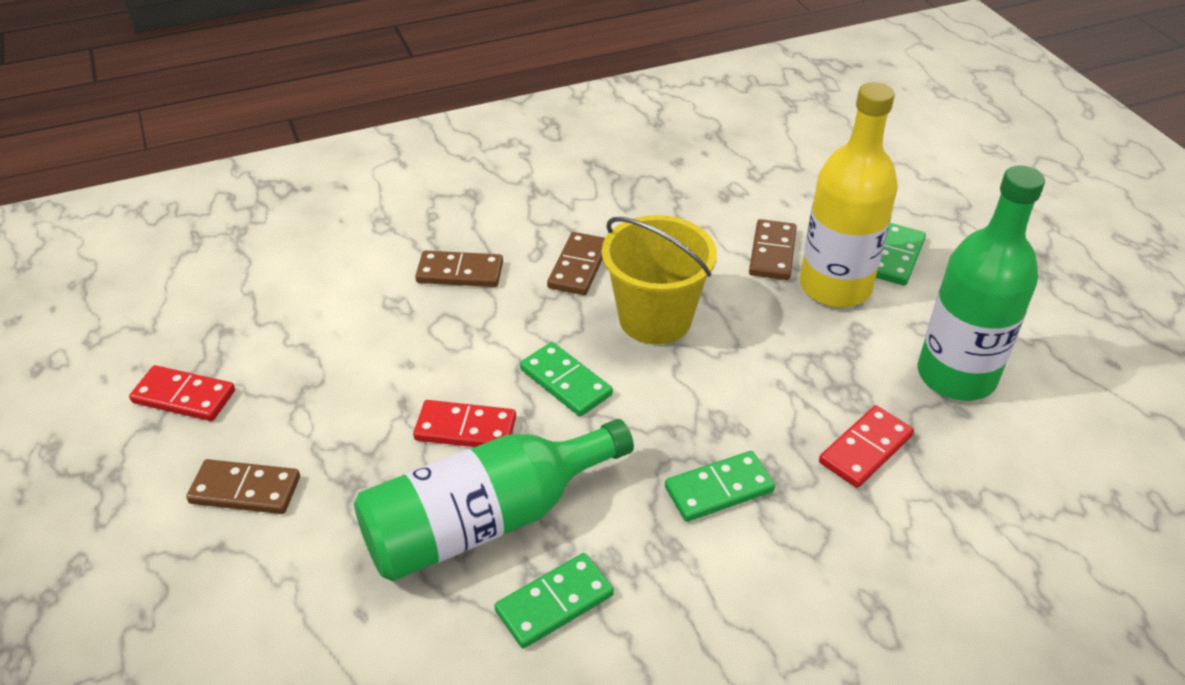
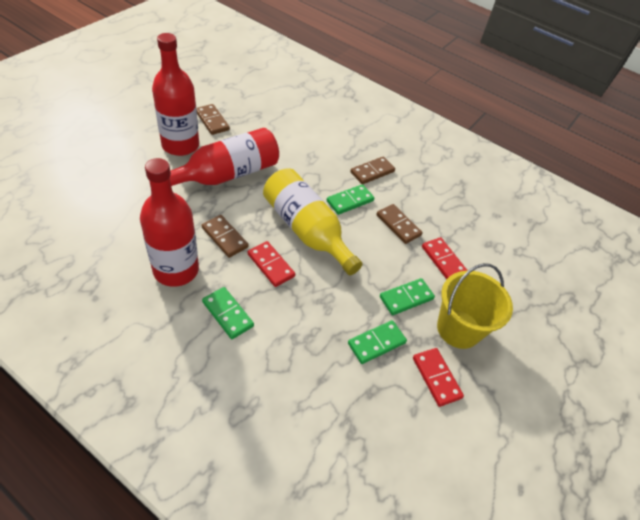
green bottle: 2 -> 0
red bottle: 0 -> 3

